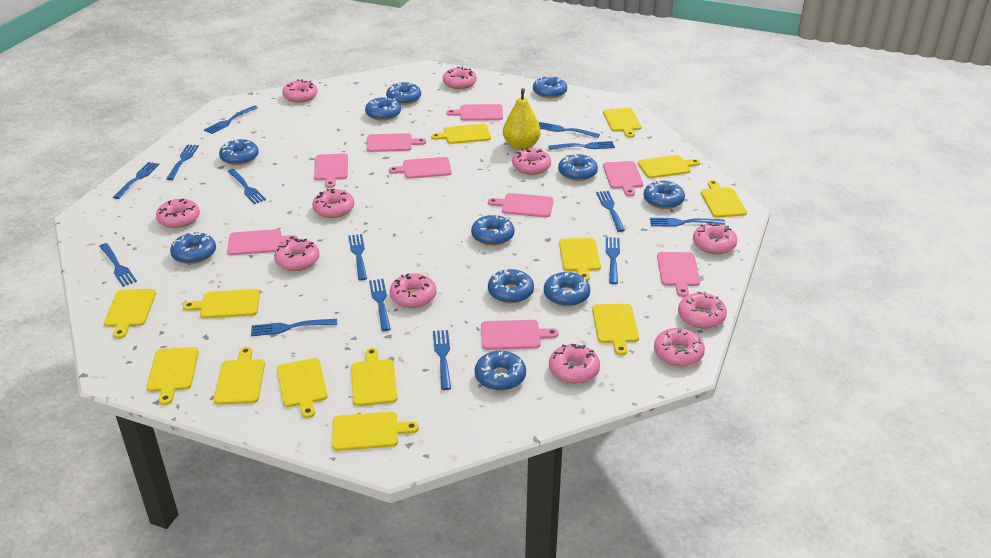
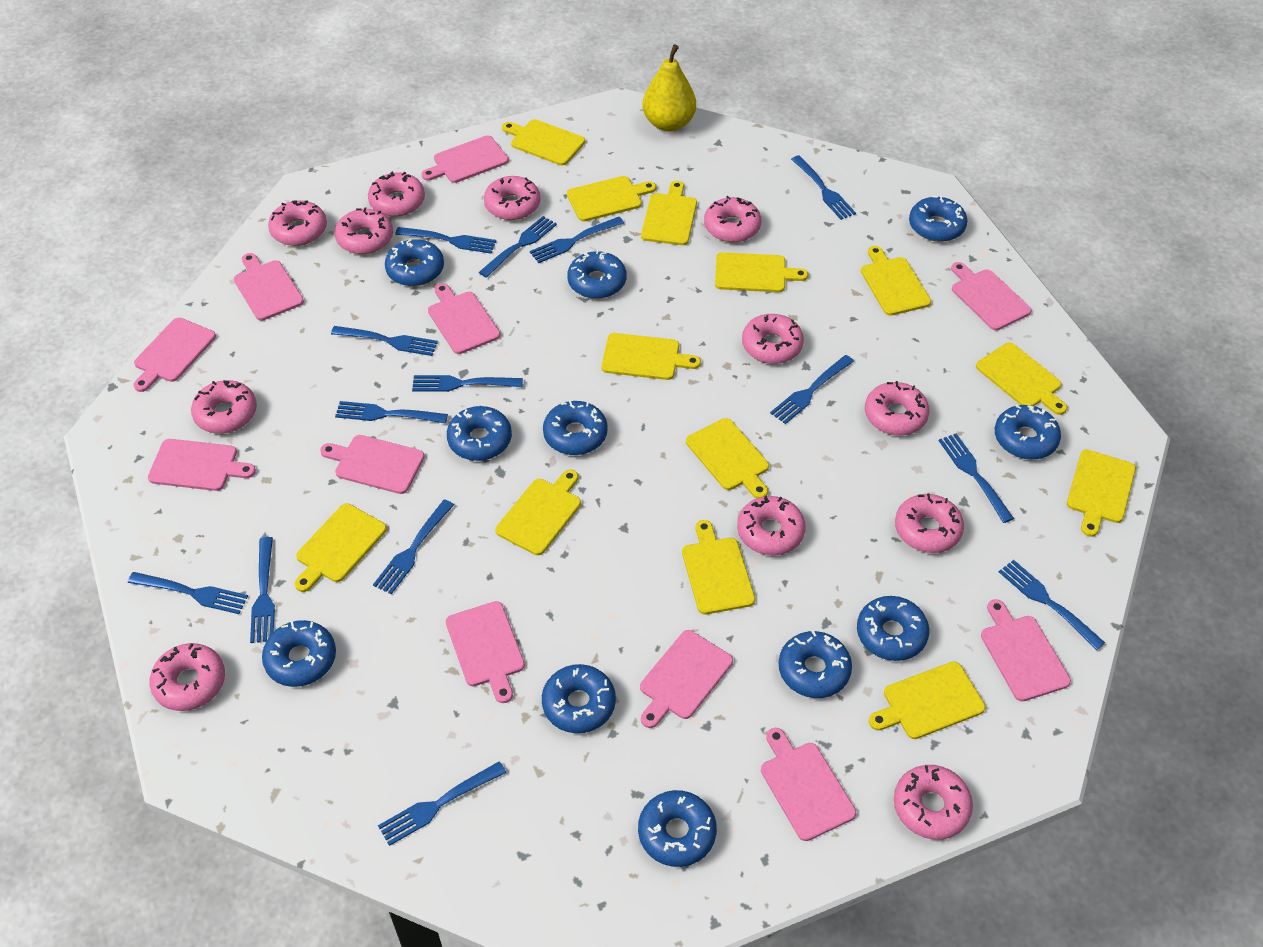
pink cutting board: 9 -> 11
pink donut: 11 -> 12

